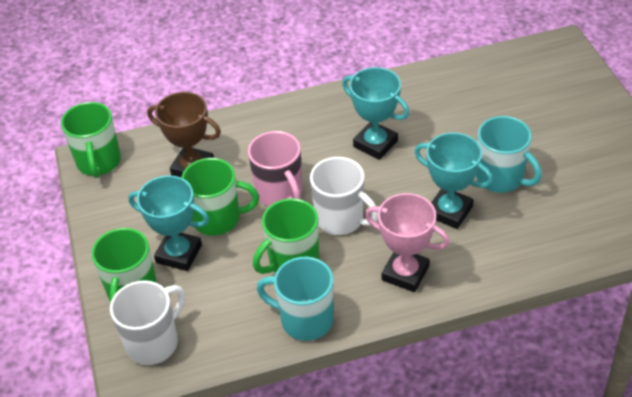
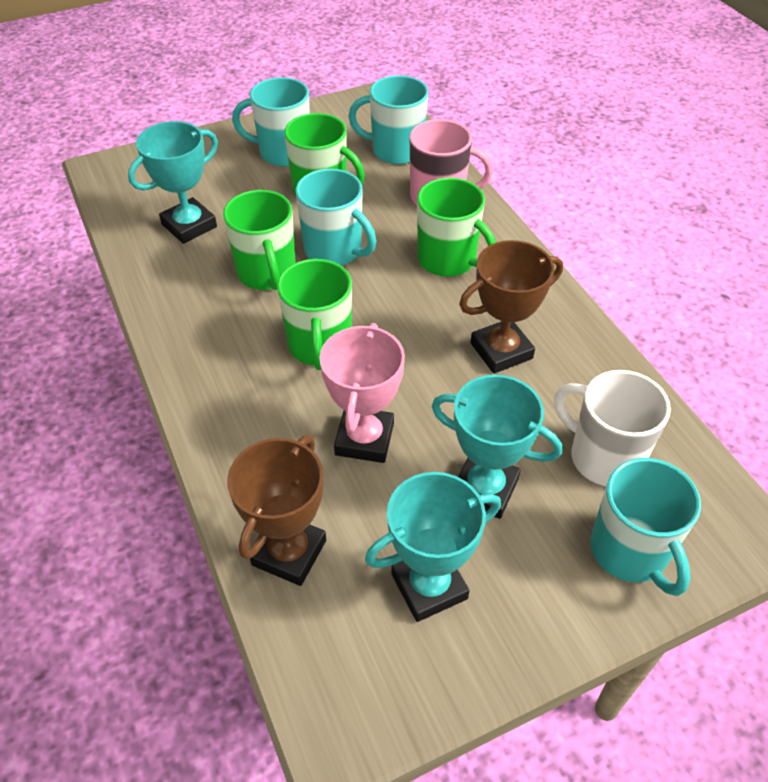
brown trophy: 1 -> 2
turquoise mug: 2 -> 4
white mug: 2 -> 1

